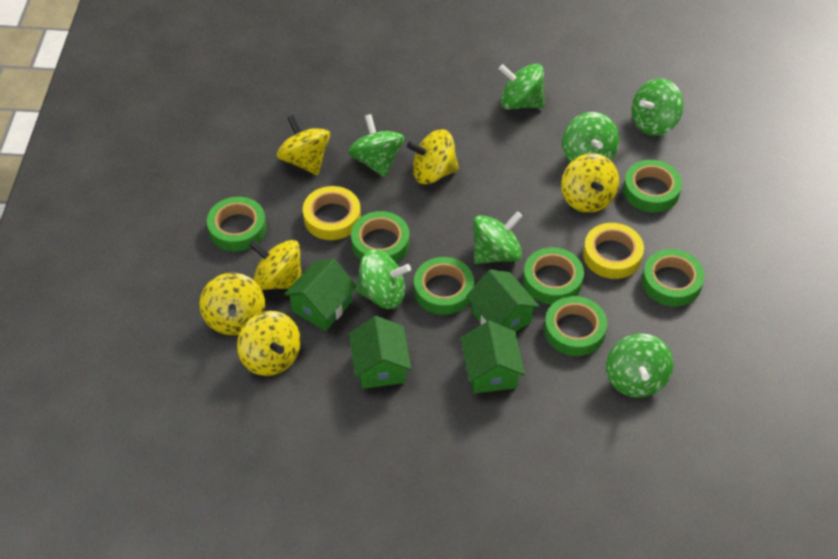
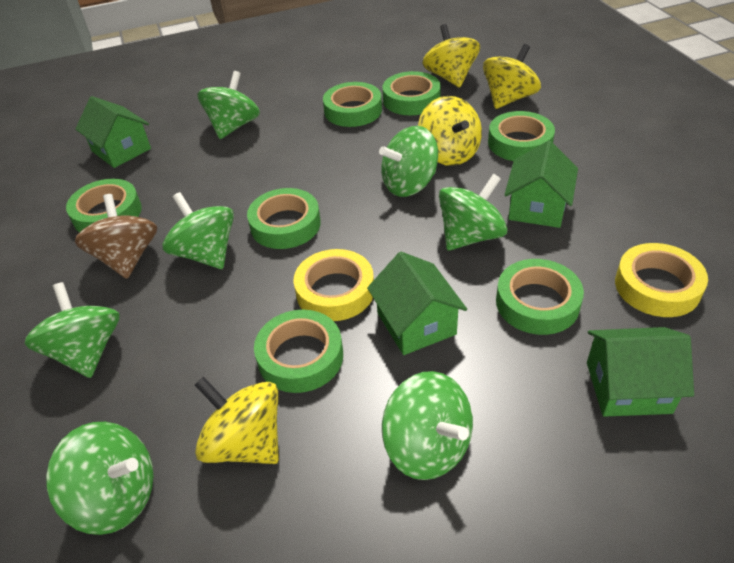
brown spinning top: 0 -> 1
yellow spinning top: 6 -> 4

